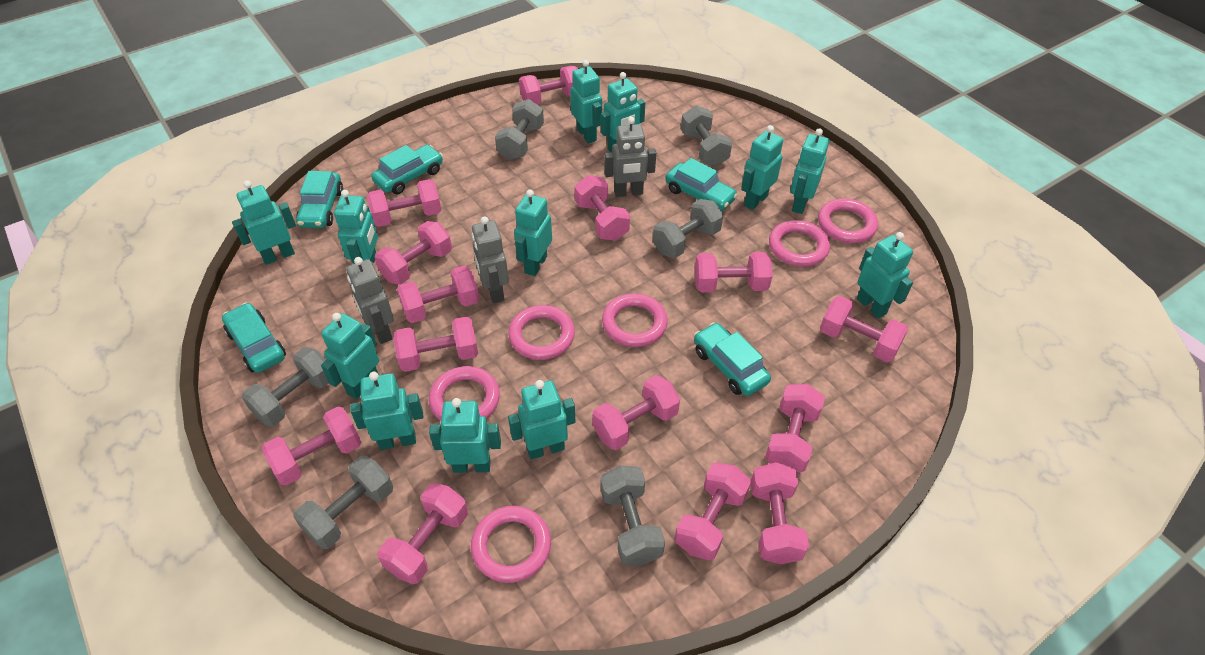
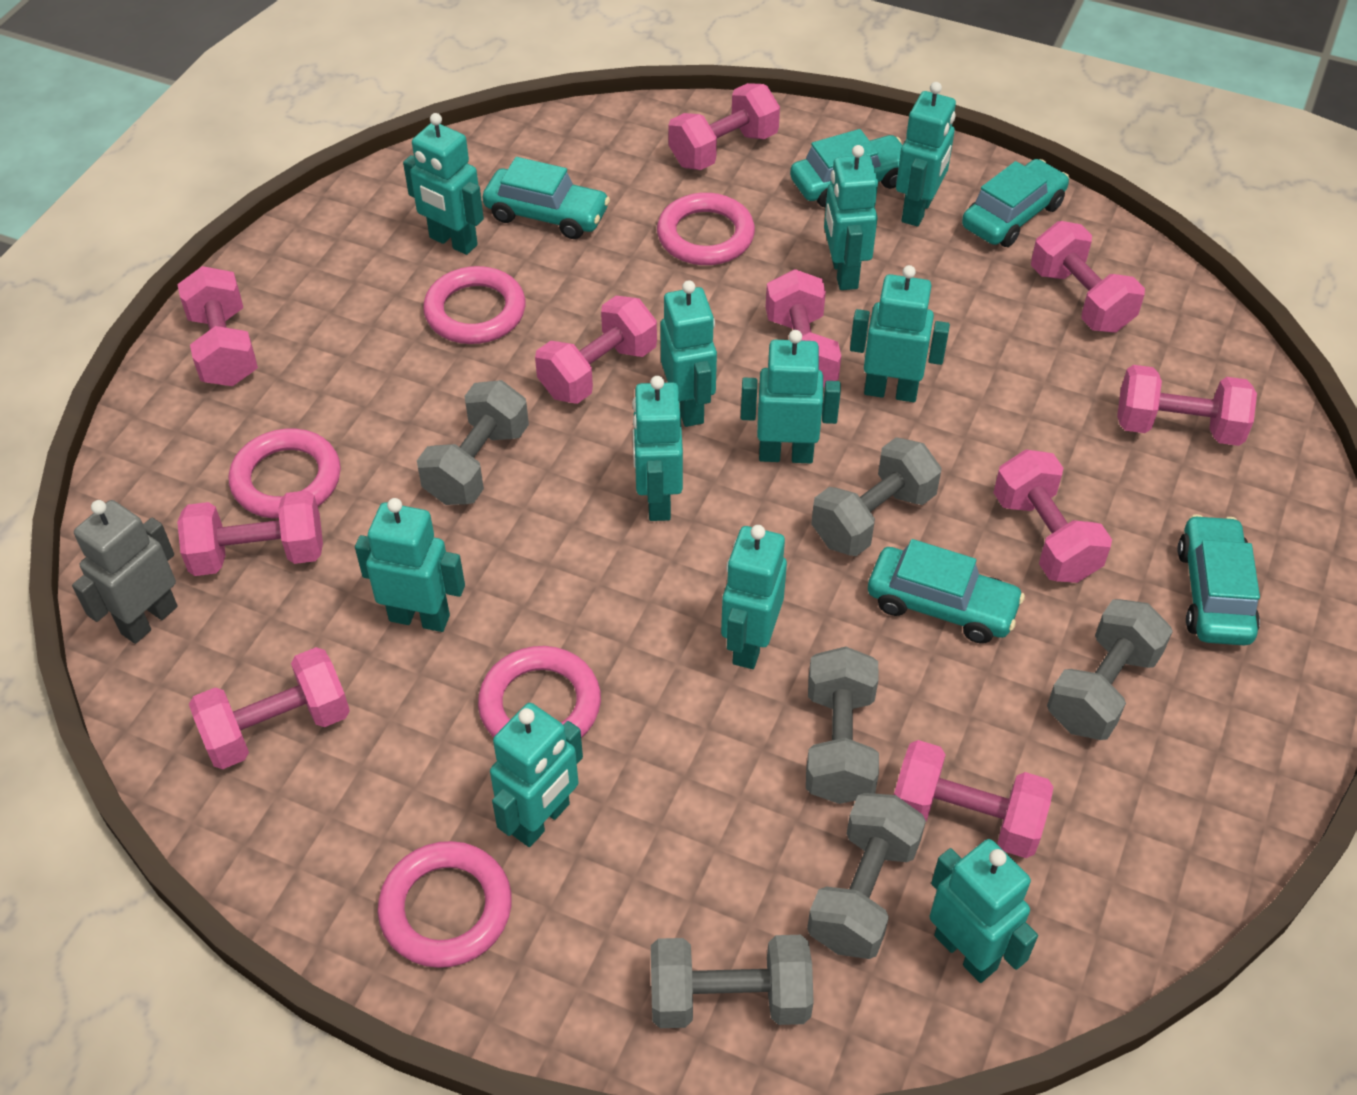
grey robot: 3 -> 1
pink dumbbell: 14 -> 10
pink ring: 6 -> 5
turquoise robot: 12 -> 11

